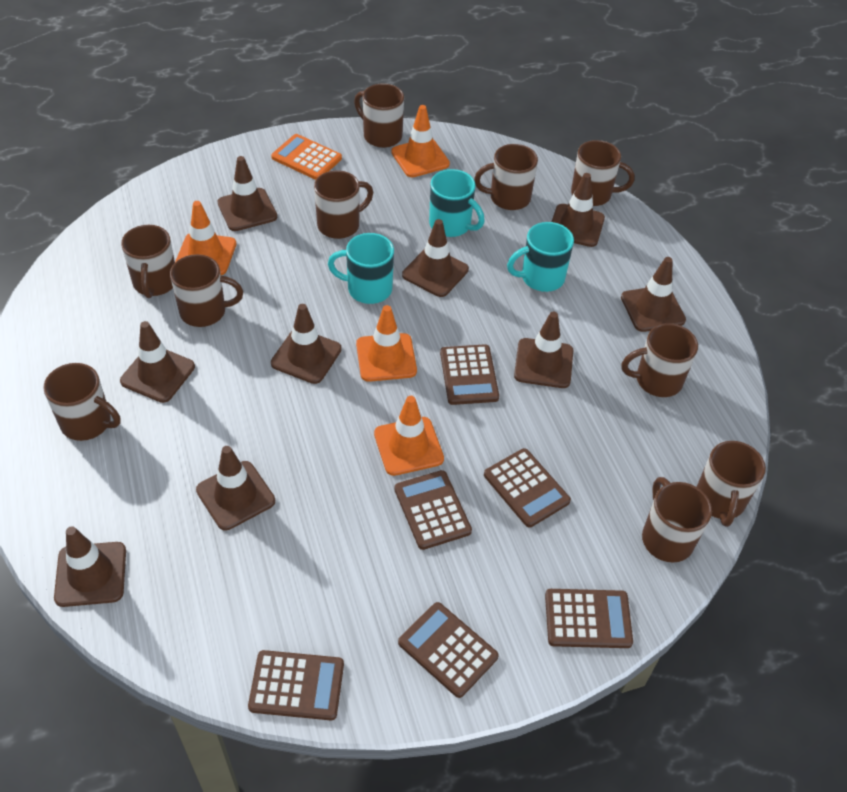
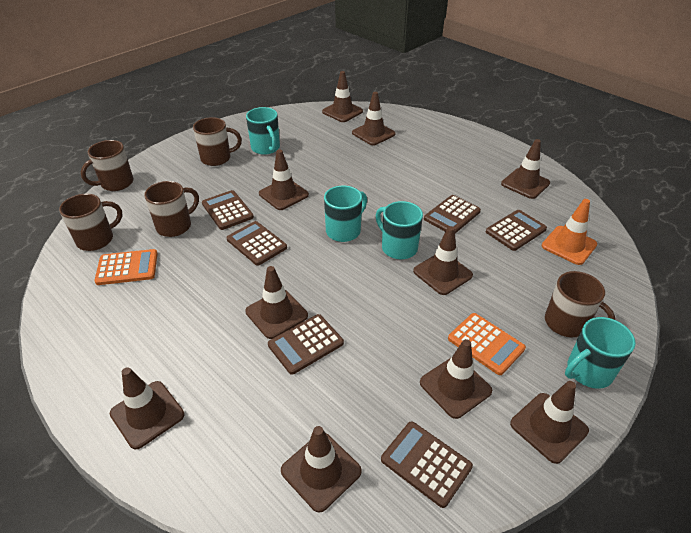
brown mug: 10 -> 5
brown traffic cone: 9 -> 10
orange calculator: 1 -> 2
orange traffic cone: 4 -> 1
turquoise mug: 3 -> 4

